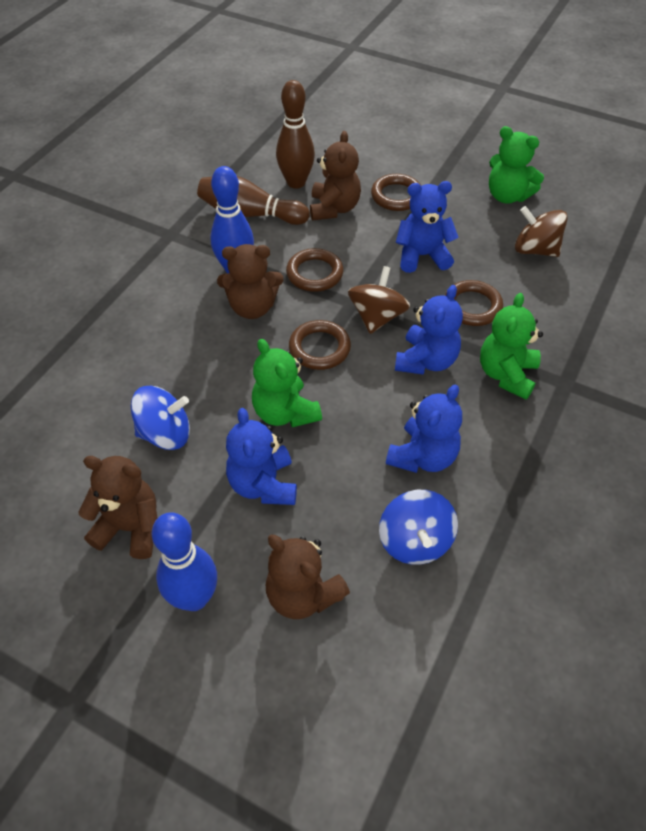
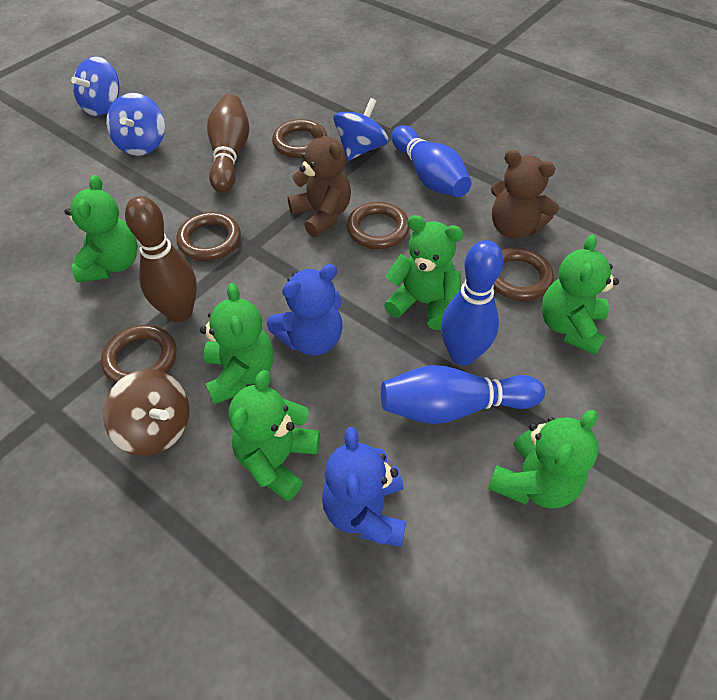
blue bowling pin: 2 -> 3
blue spinning top: 2 -> 3
blue teddy bear: 4 -> 2
brown ring: 4 -> 5
brown spinning top: 2 -> 1
brown teddy bear: 4 -> 2
green teddy bear: 3 -> 6

